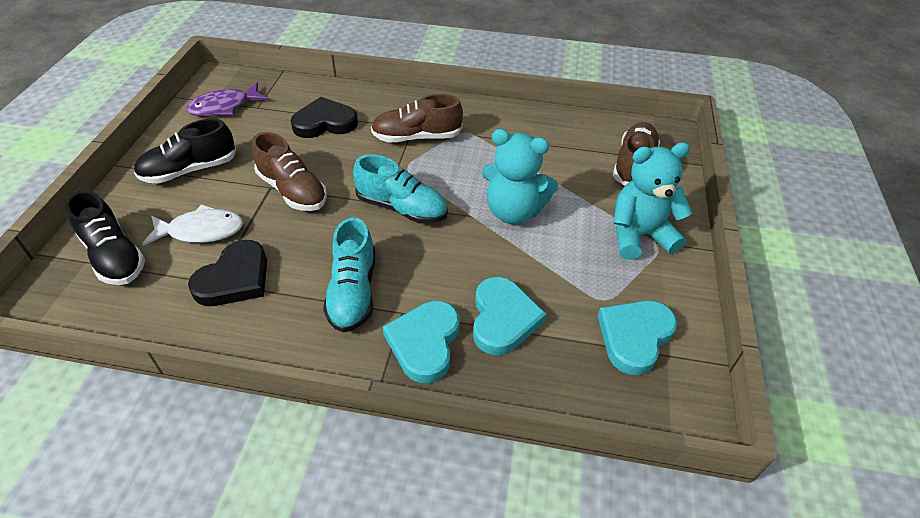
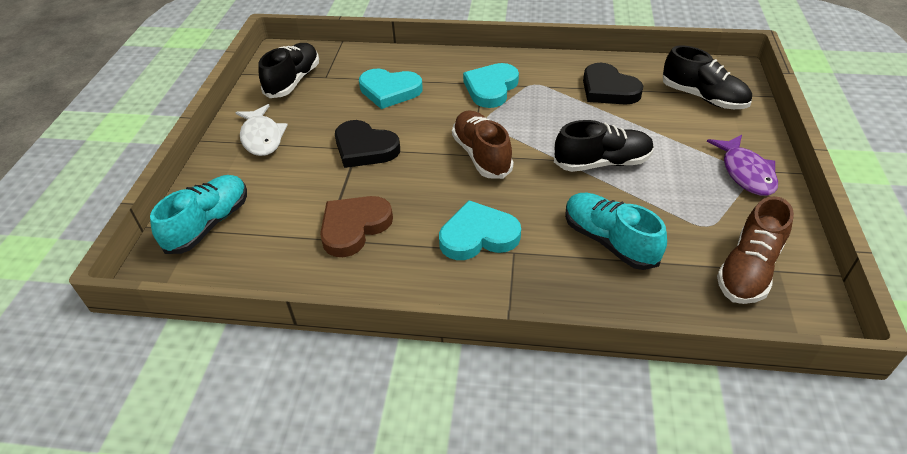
black shoe: 2 -> 3
brown heart: 0 -> 1
brown shoe: 3 -> 2
turquoise teddy bear: 2 -> 0

